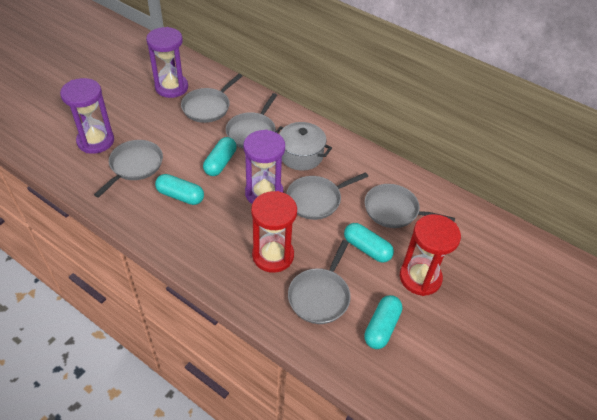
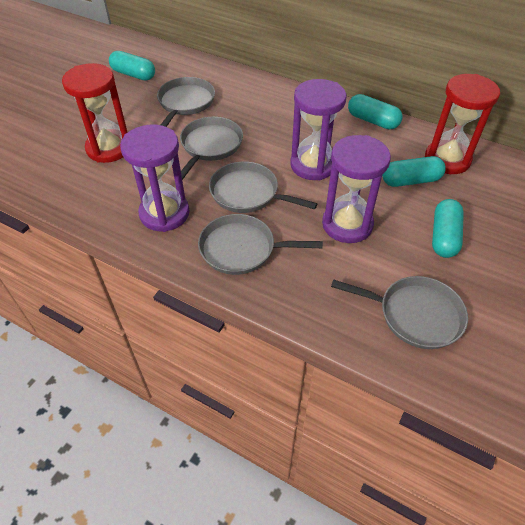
grey pan: 6 -> 5
grey pot: 1 -> 0

